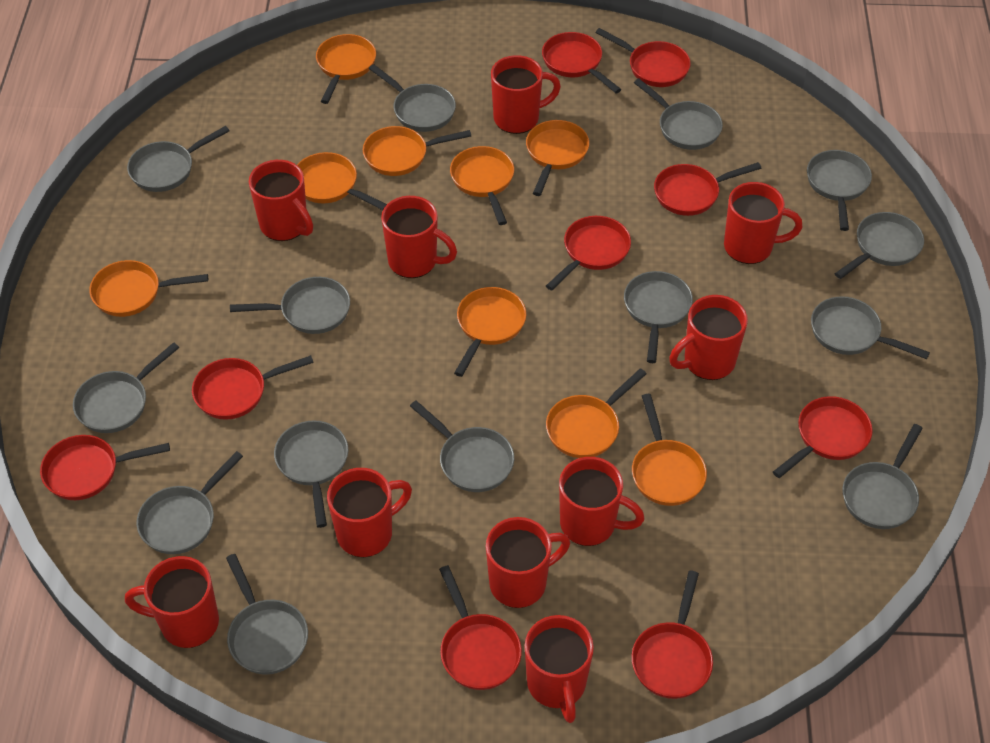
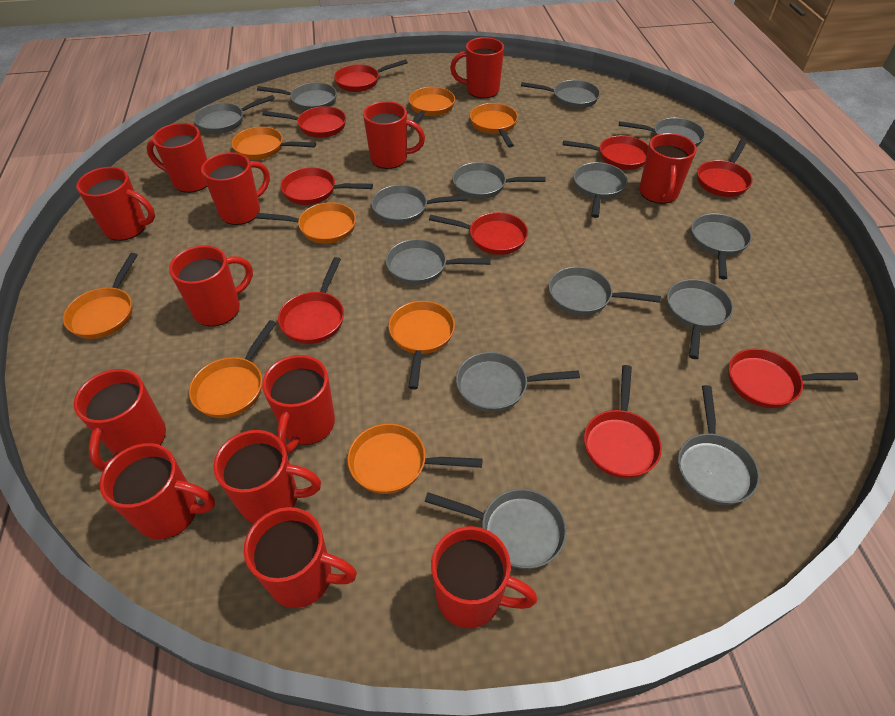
orange pan: 9 -> 8
red mug: 10 -> 13

